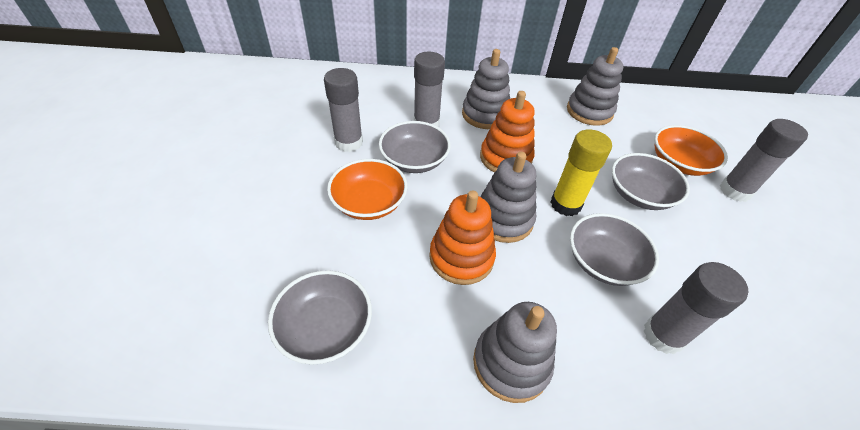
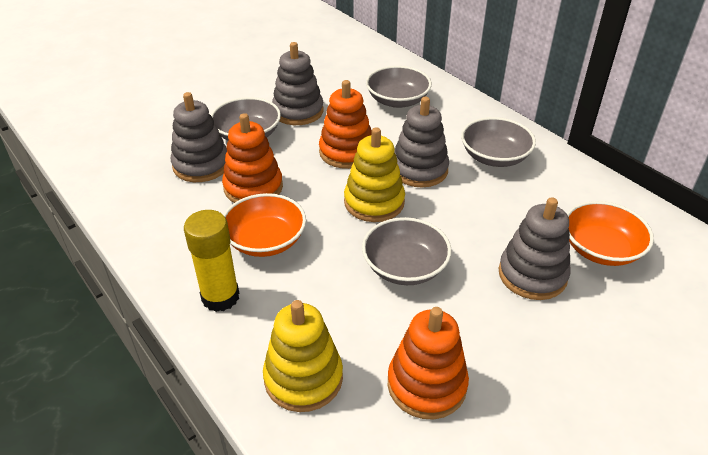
grey glue stick: 4 -> 0
orange stacking toy: 2 -> 3
yellow stacking toy: 0 -> 2

